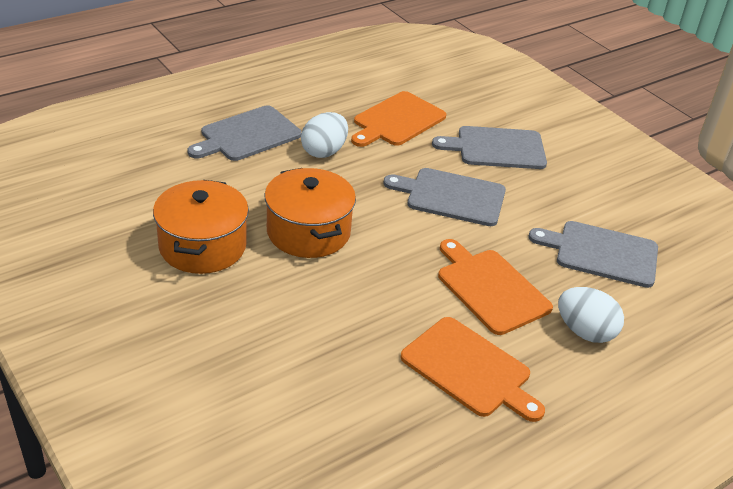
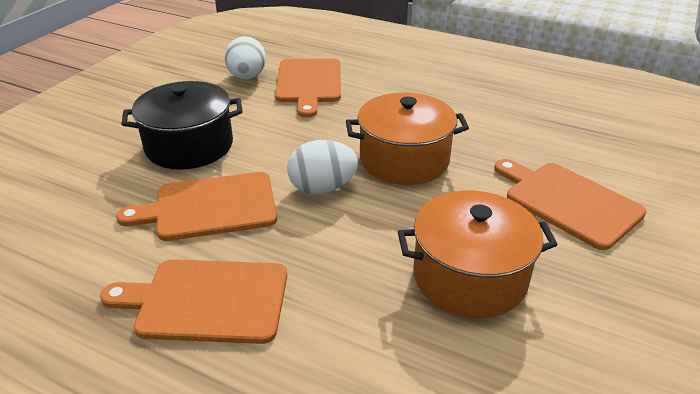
black pot: 0 -> 1
grey cutting board: 4 -> 0
orange cutting board: 3 -> 4

